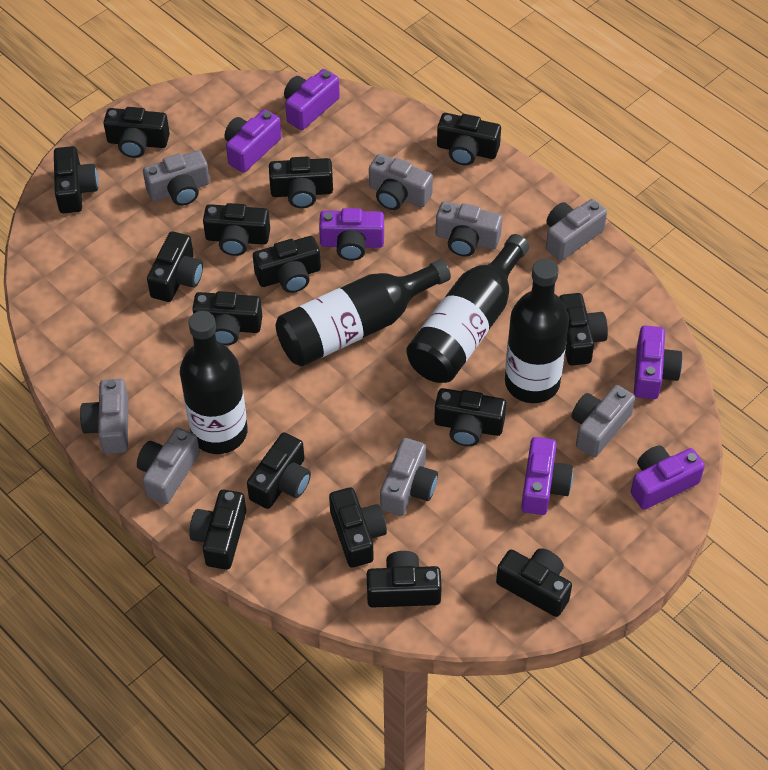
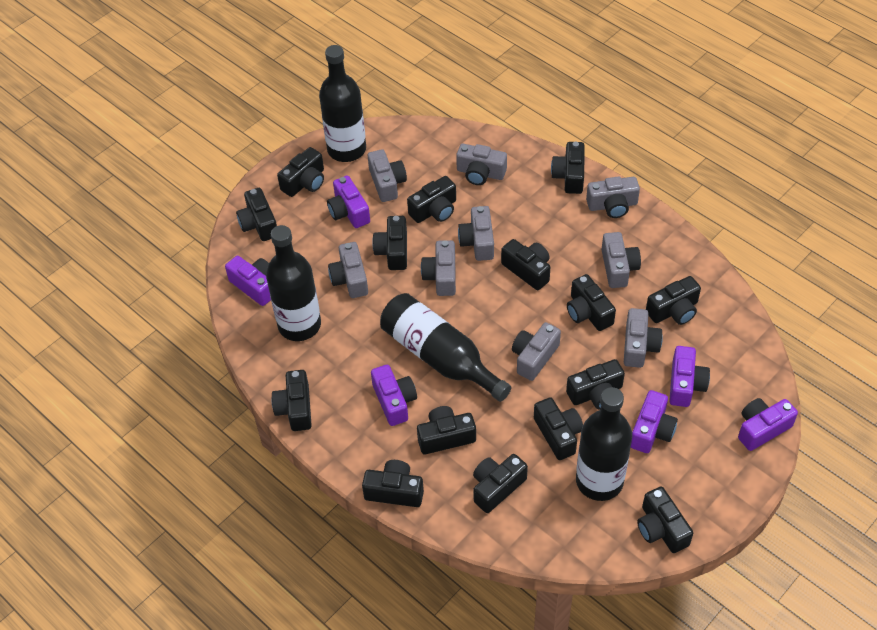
grey camera: 8 -> 9

